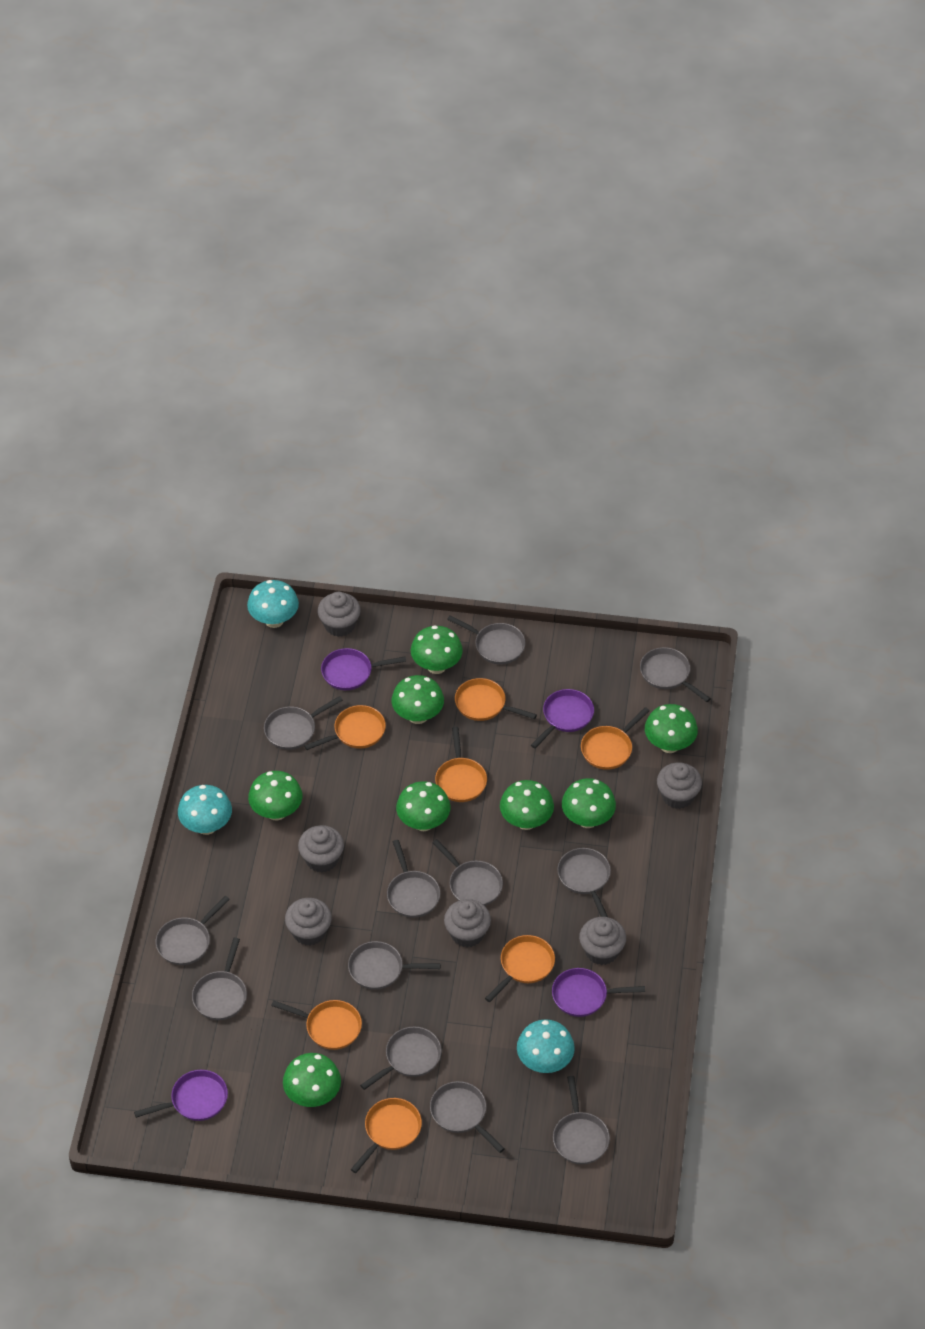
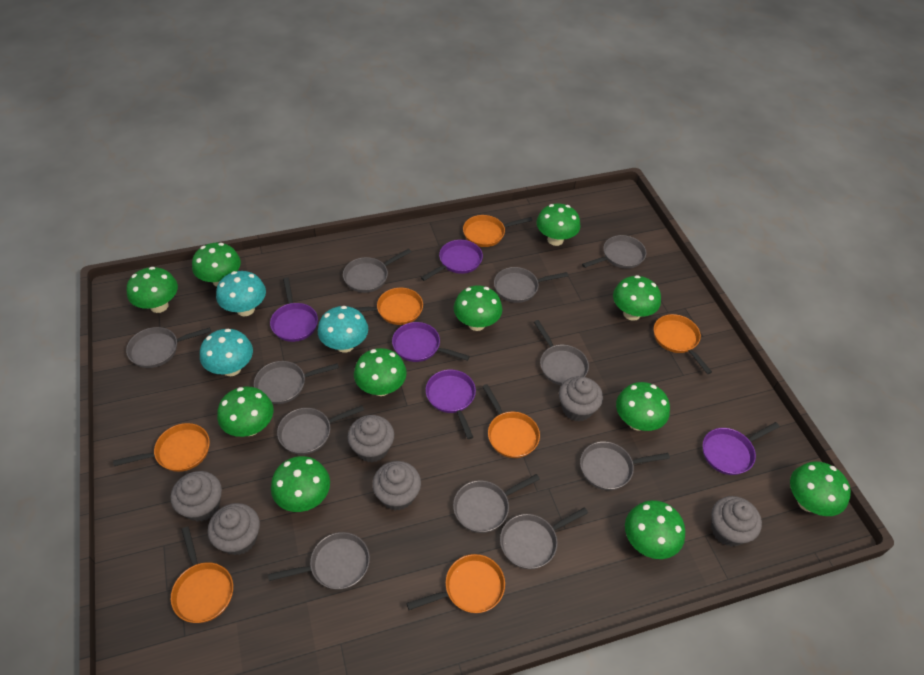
green mushroom: 8 -> 11
grey pan: 12 -> 11
purple pan: 4 -> 5

